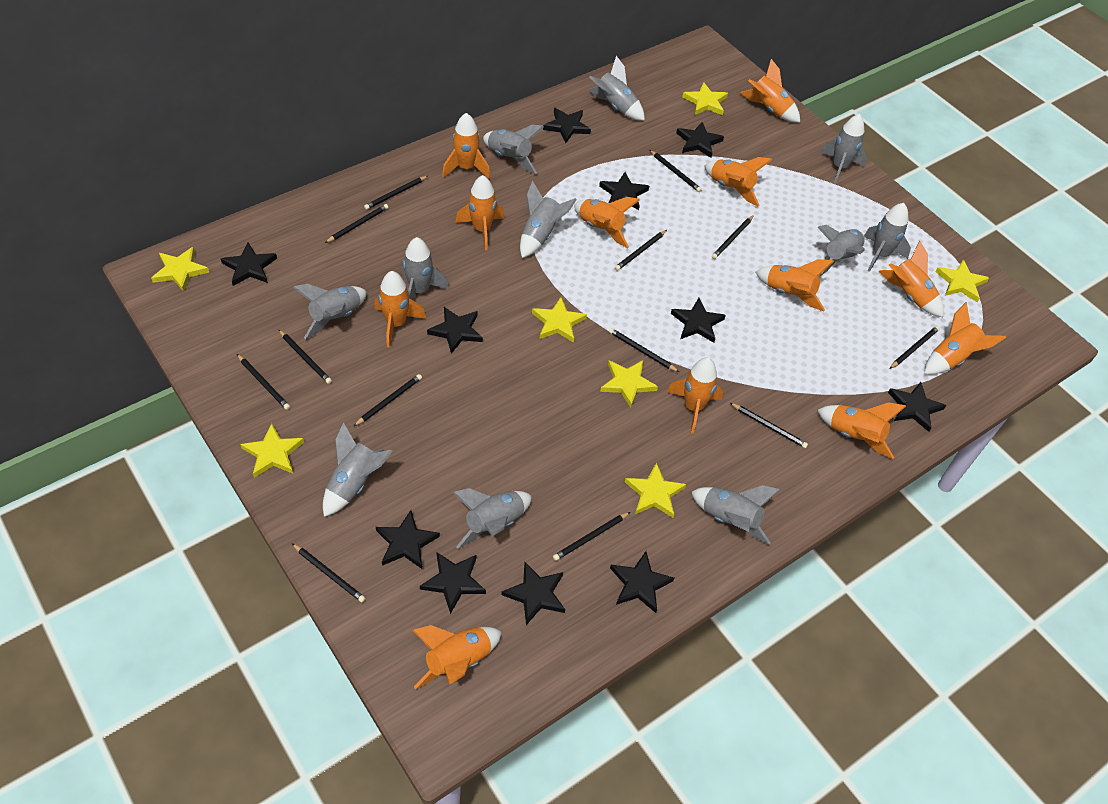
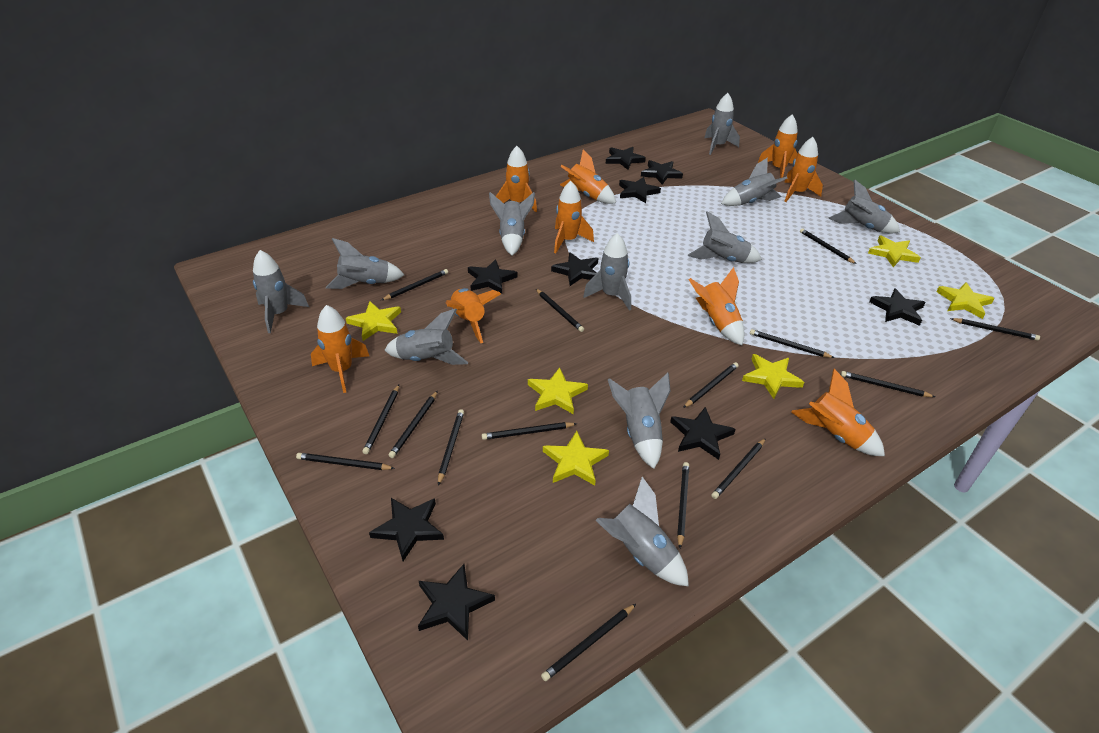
black pencil: 13 -> 15
black star: 11 -> 9
orange rocket: 12 -> 9
yellow star: 7 -> 6

